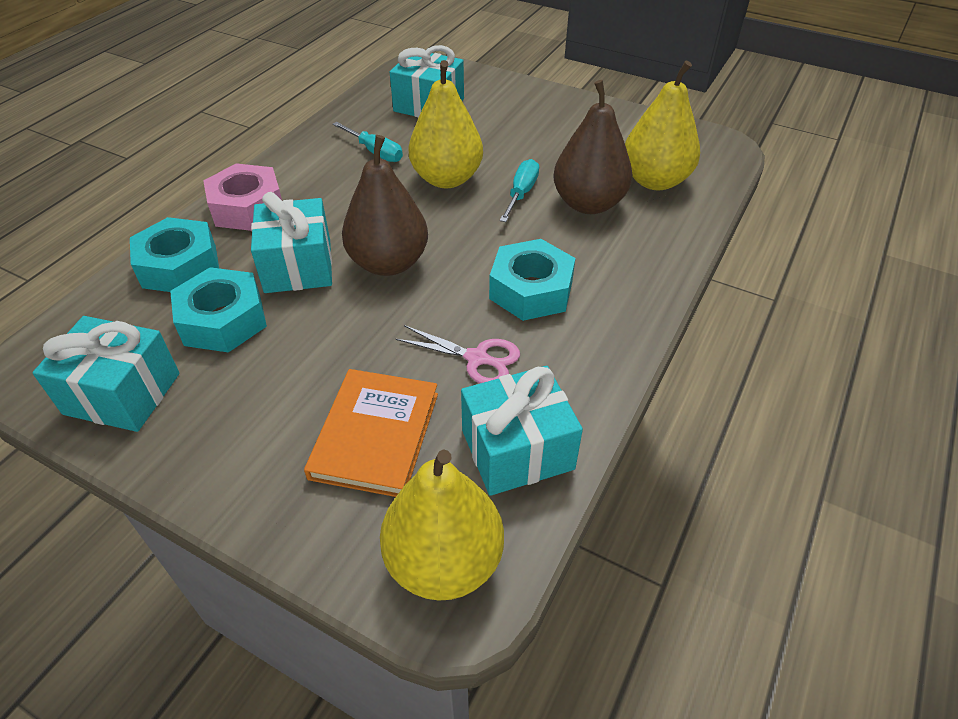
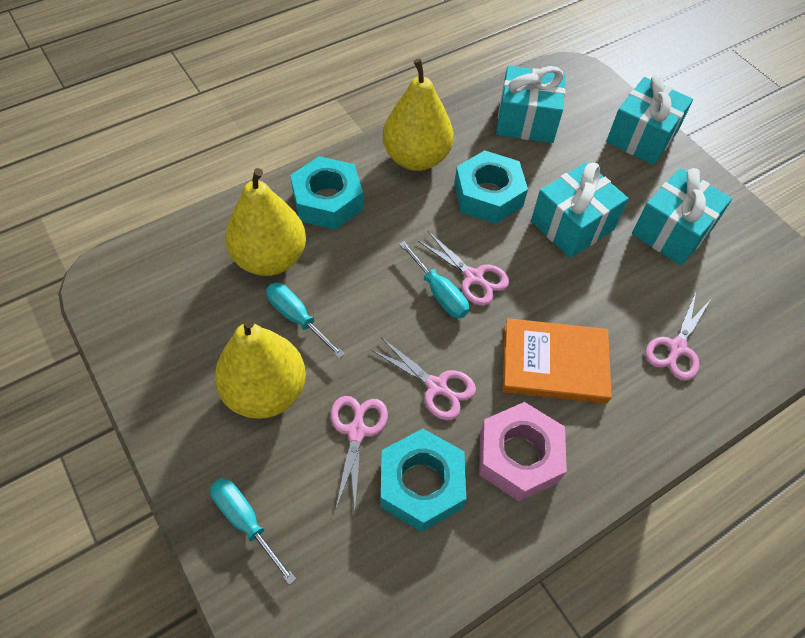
brown pear: 2 -> 0
pink scissors: 1 -> 4
turquoise screwdriver: 2 -> 3

